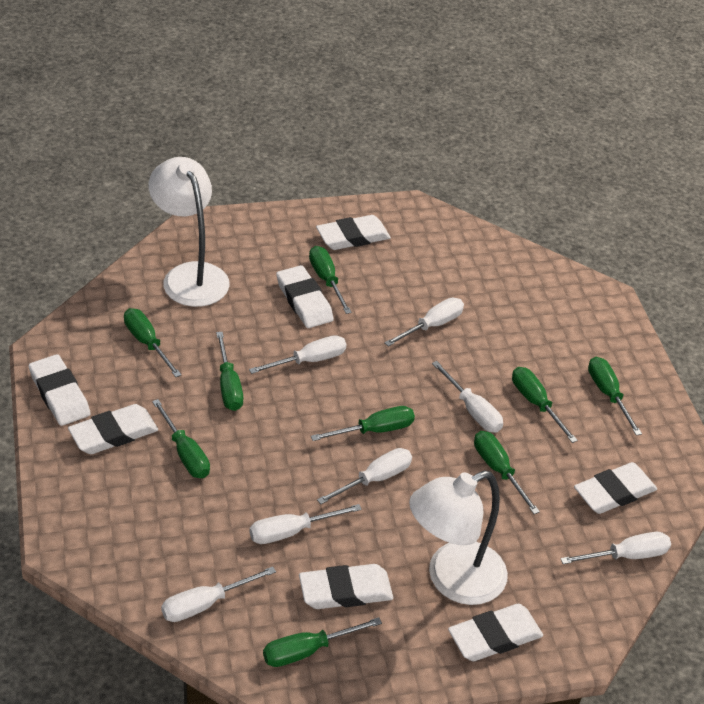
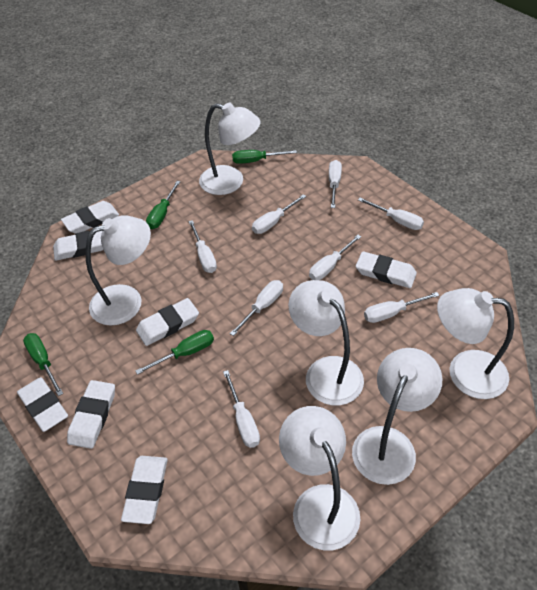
green screwdriver: 9 -> 4
white lamp: 2 -> 6
white screwdriver: 7 -> 8

